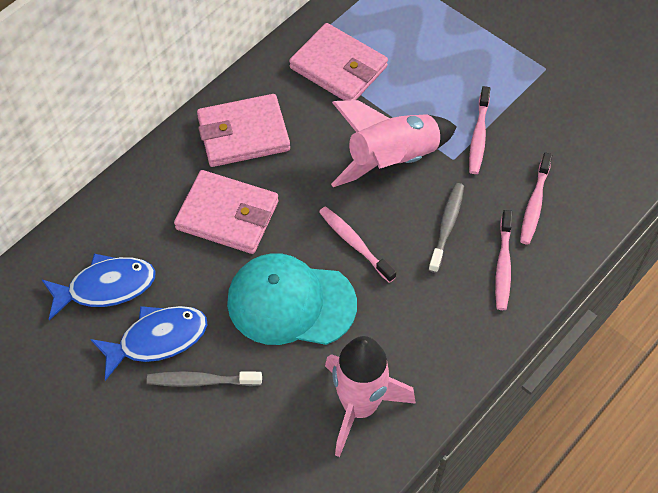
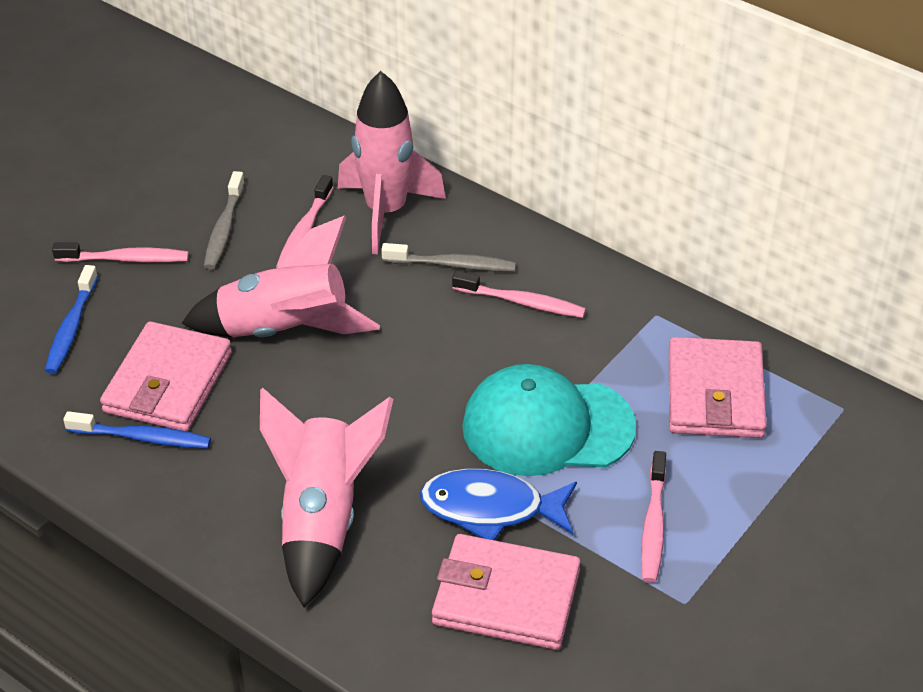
blue fish: 2 -> 1
blue toothbrush: 0 -> 2
pink rocket: 2 -> 3

